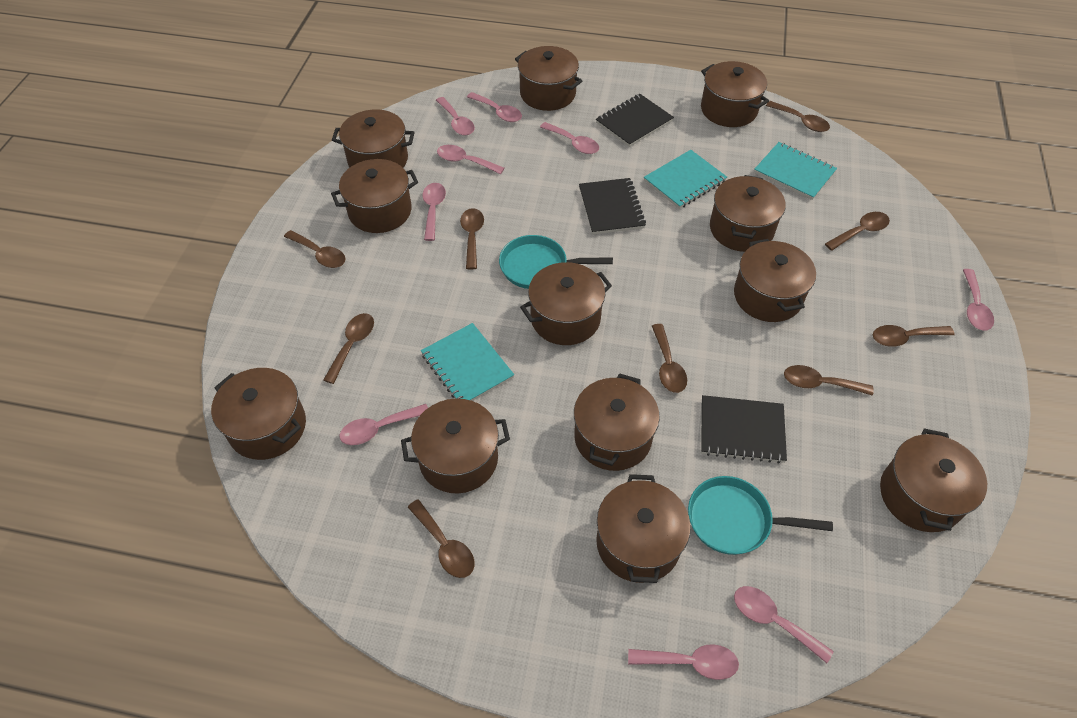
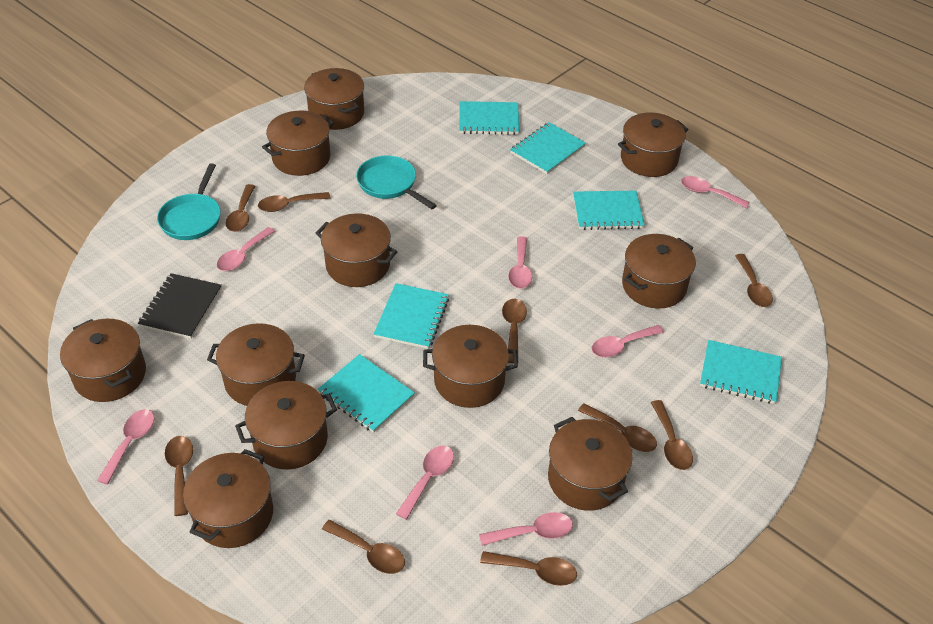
black notebook: 3 -> 1
brown pot: 12 -> 11
pink spoon: 9 -> 7
turquoise notebook: 3 -> 6

